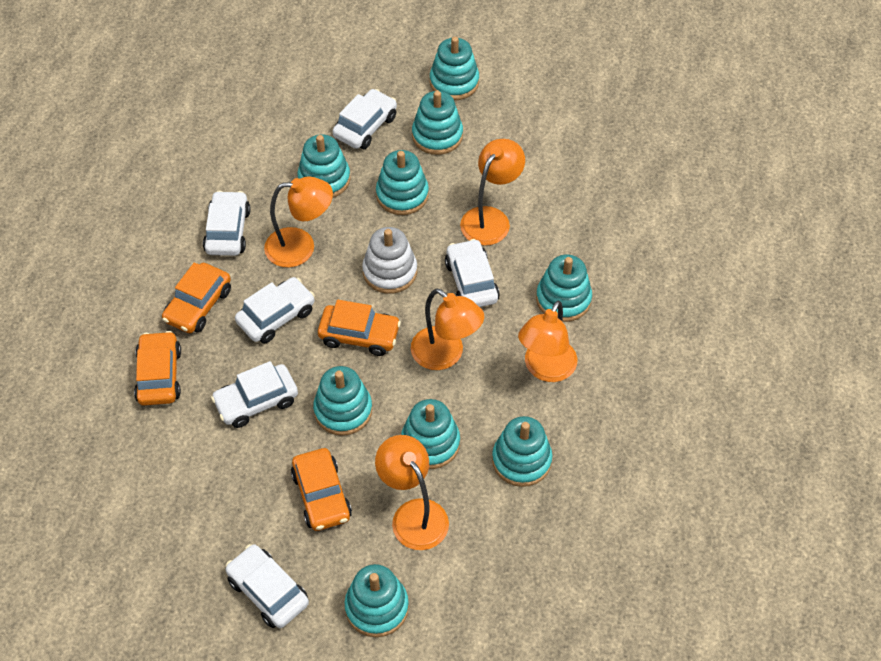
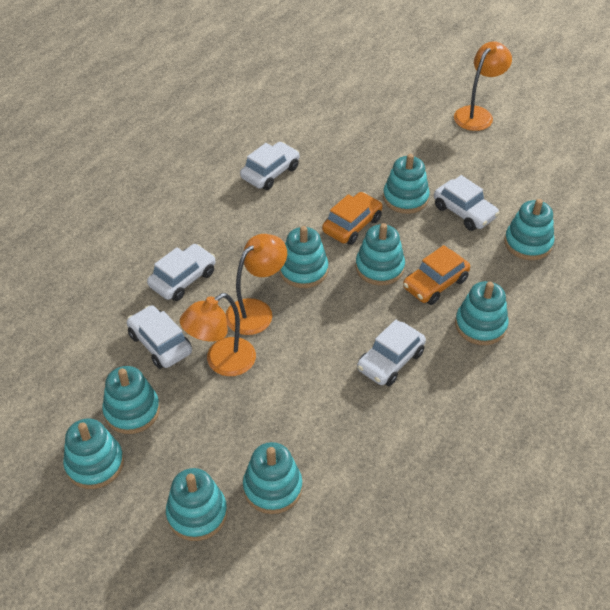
orange car: 4 -> 2
orange lamp: 5 -> 3
white car: 6 -> 5
white stacking toy: 1 -> 0

